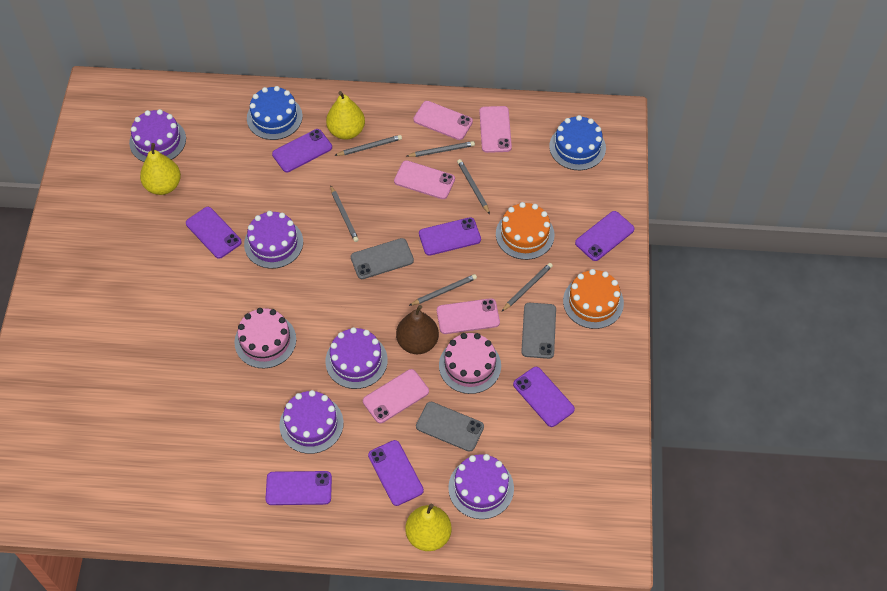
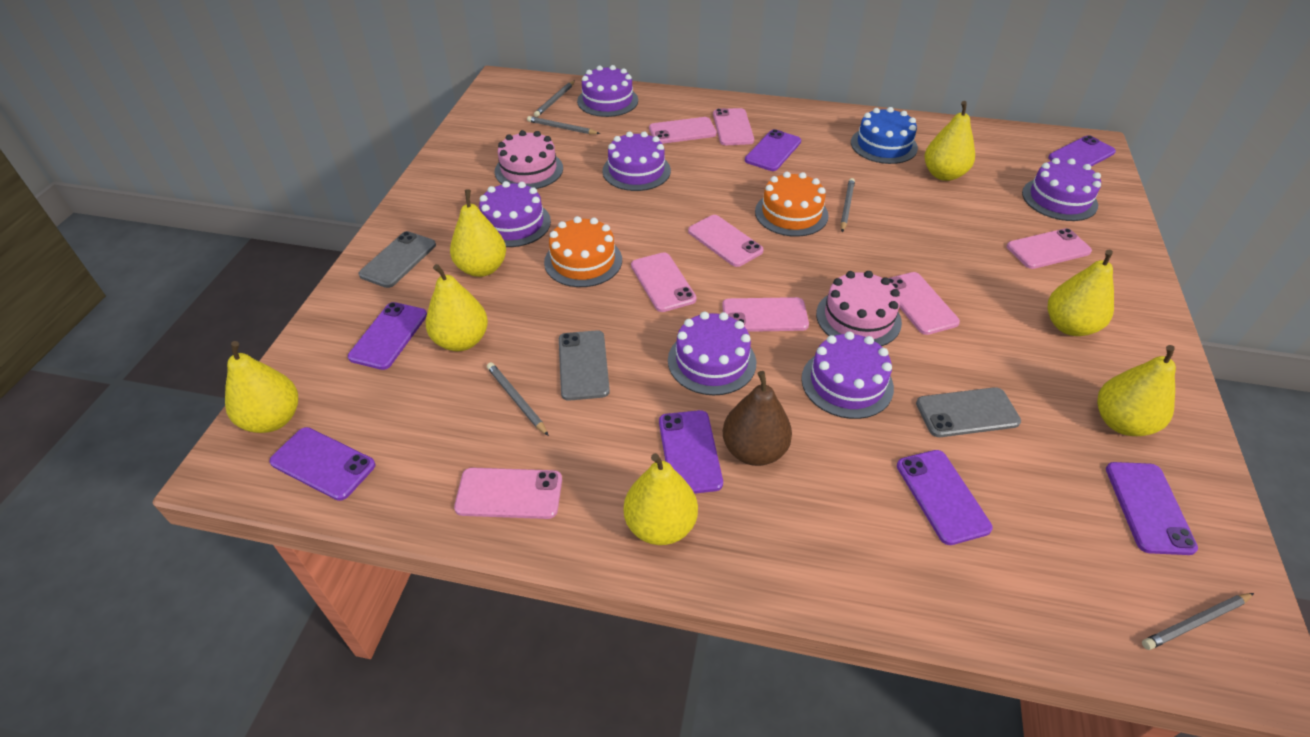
blue cake: 2 -> 1
grey pencil: 6 -> 5
pink phone: 5 -> 8
purple cake: 5 -> 6
yellow pear: 3 -> 7

